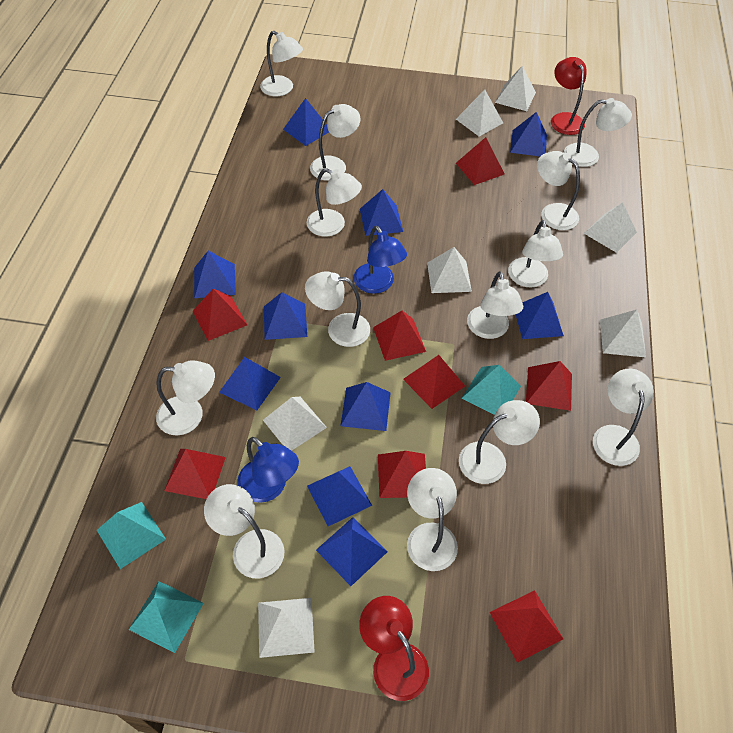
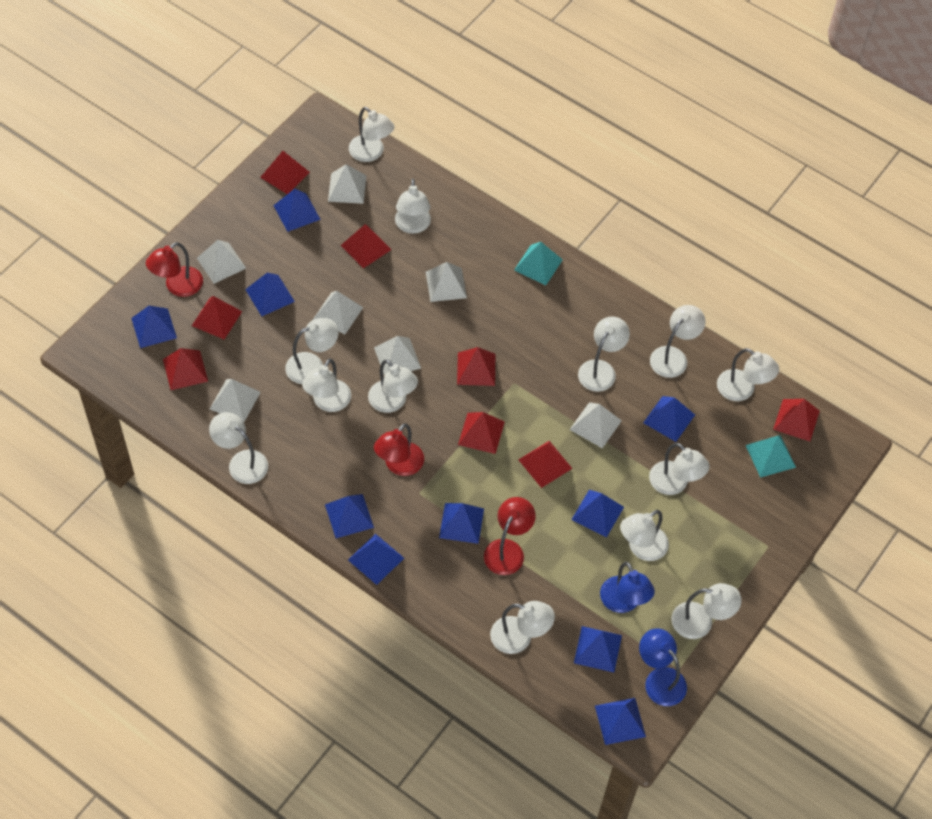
red lamp: 2 -> 3
turquoise pyramid: 3 -> 2

